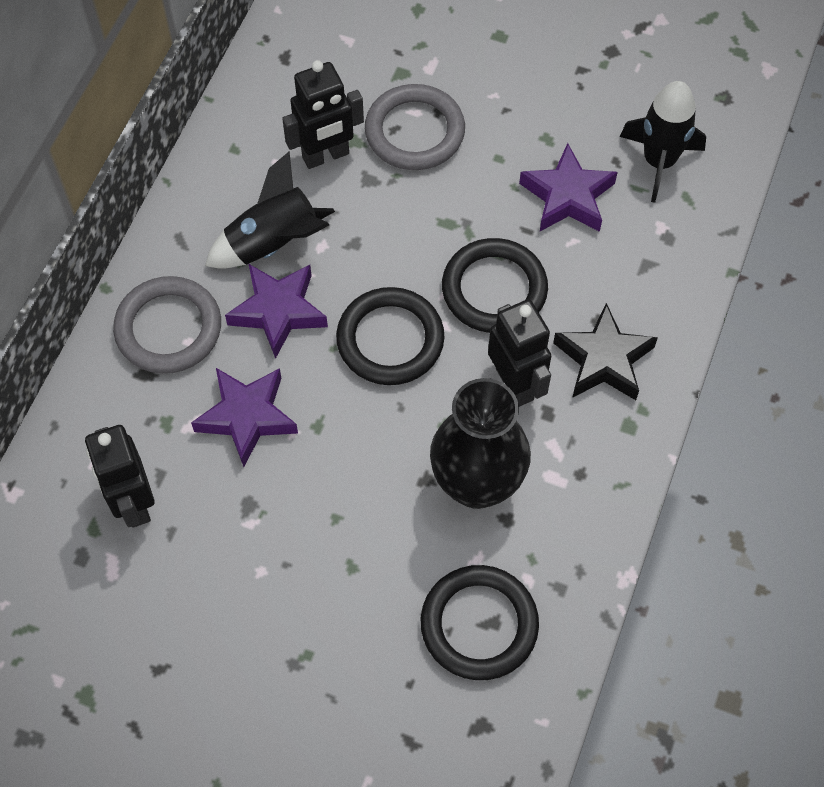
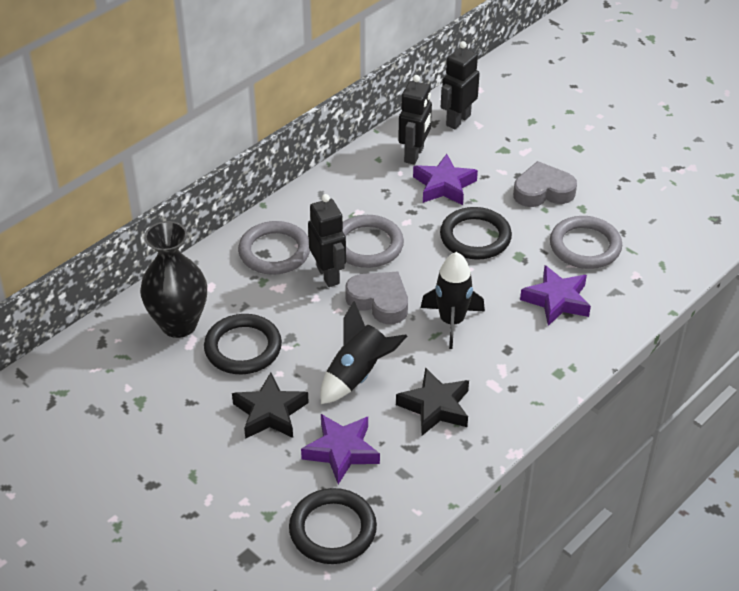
black star: 1 -> 2
grey heart: 0 -> 2
grey ring: 2 -> 3

